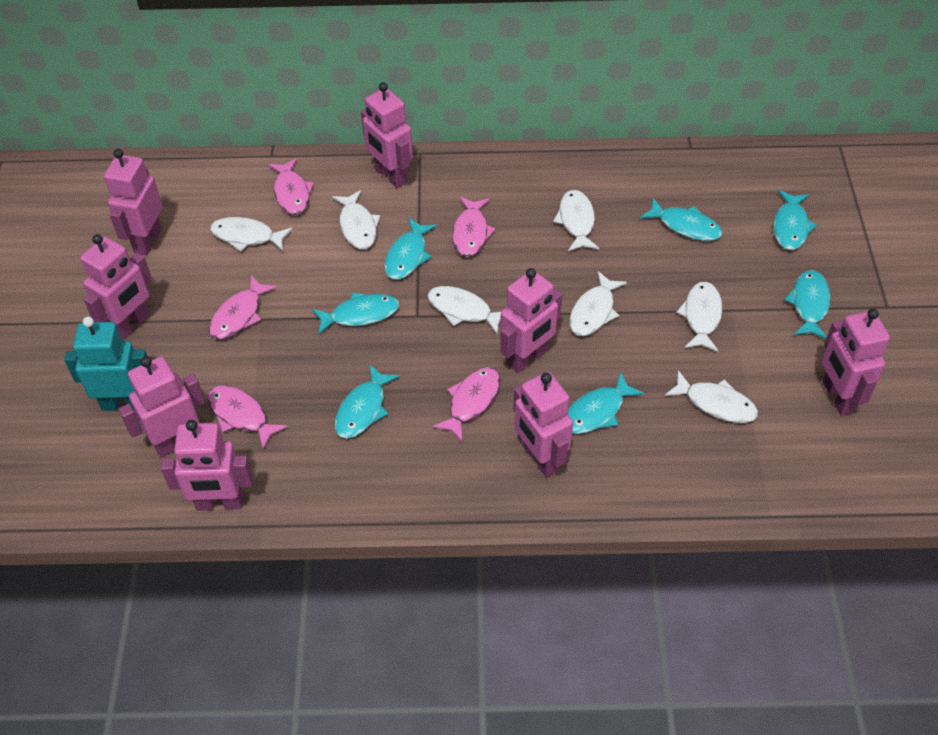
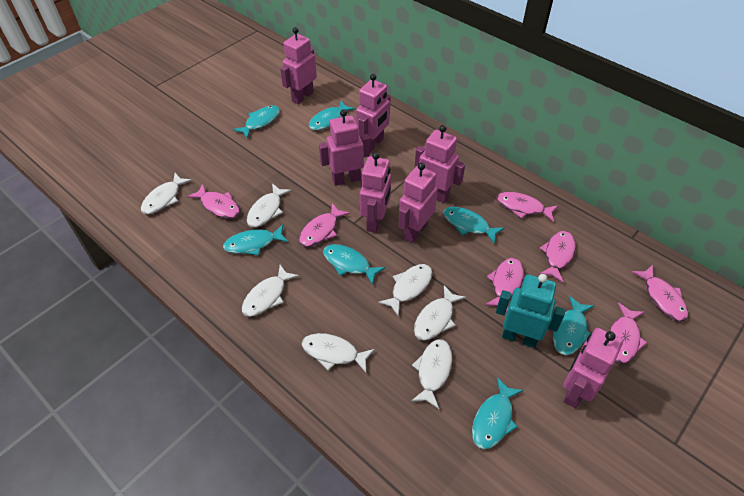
pink fish: 5 -> 7
pink robot: 8 -> 7

